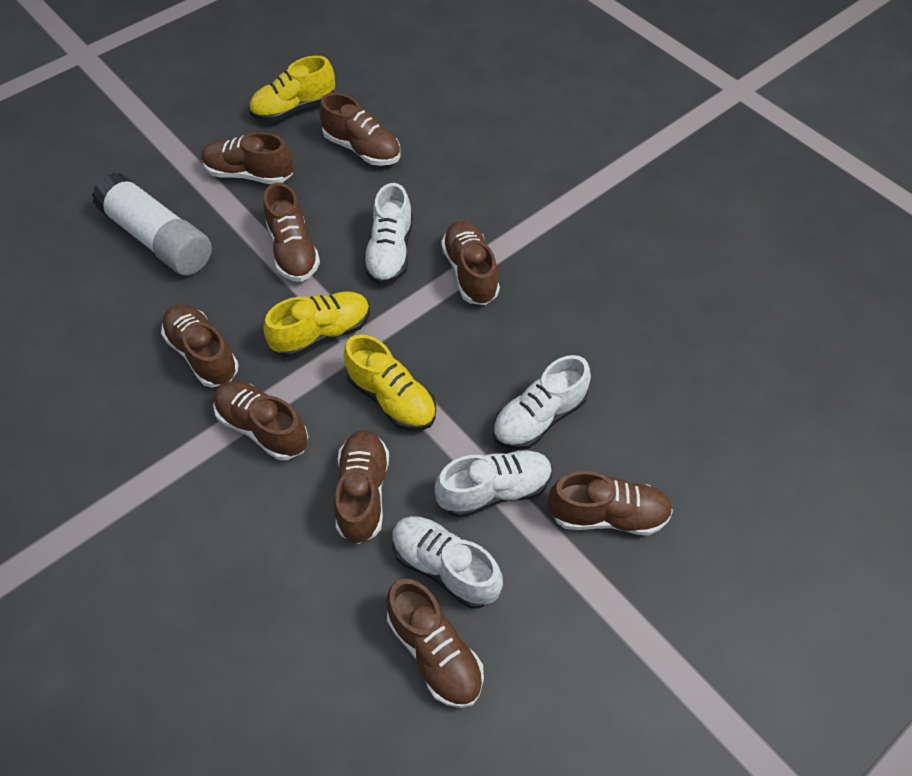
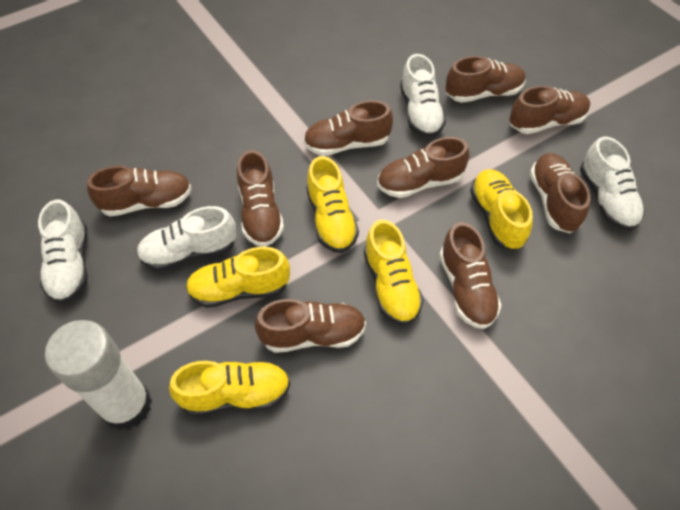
yellow shoe: 3 -> 5

